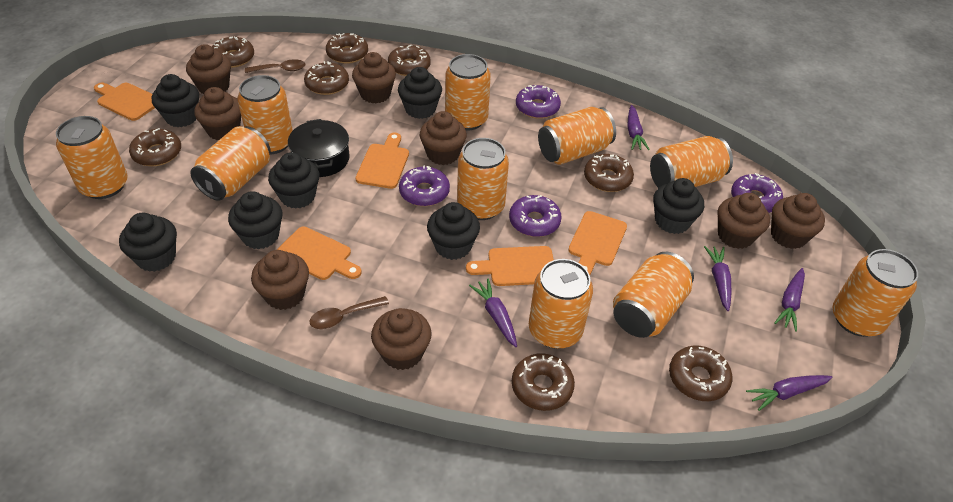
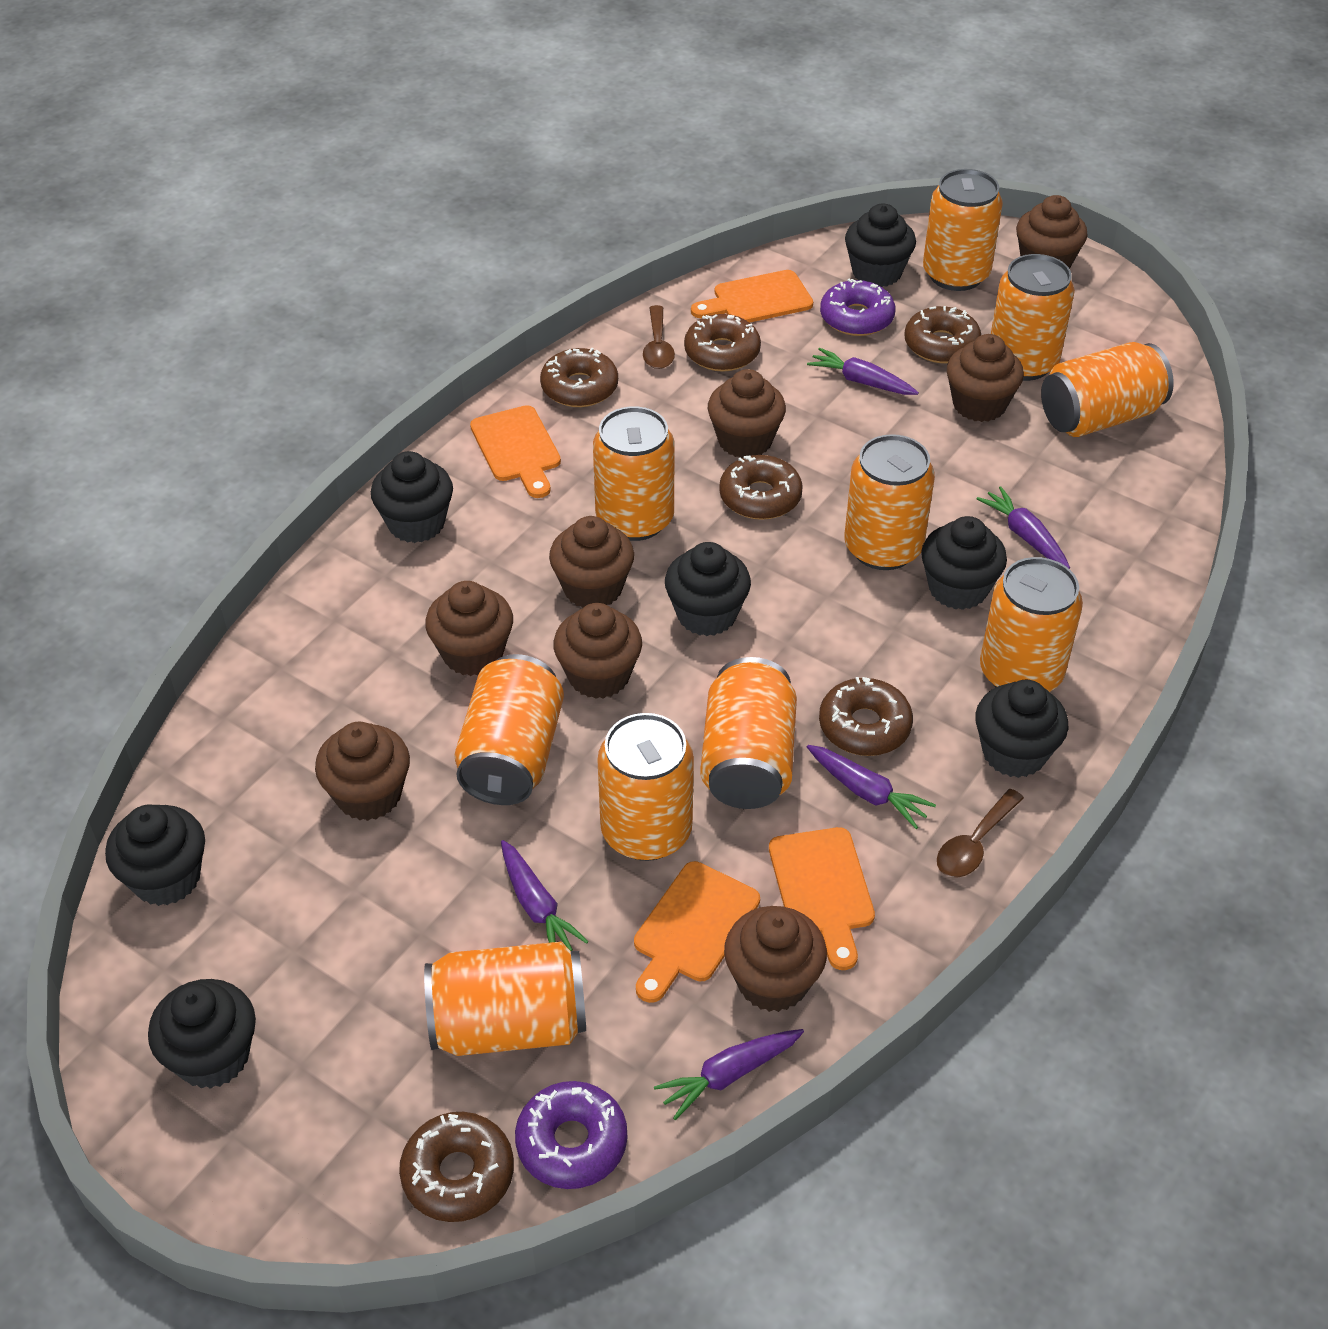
black pot: 1 -> 0
brown donut: 8 -> 6
orange cutting board: 5 -> 4
purple donut: 4 -> 2

